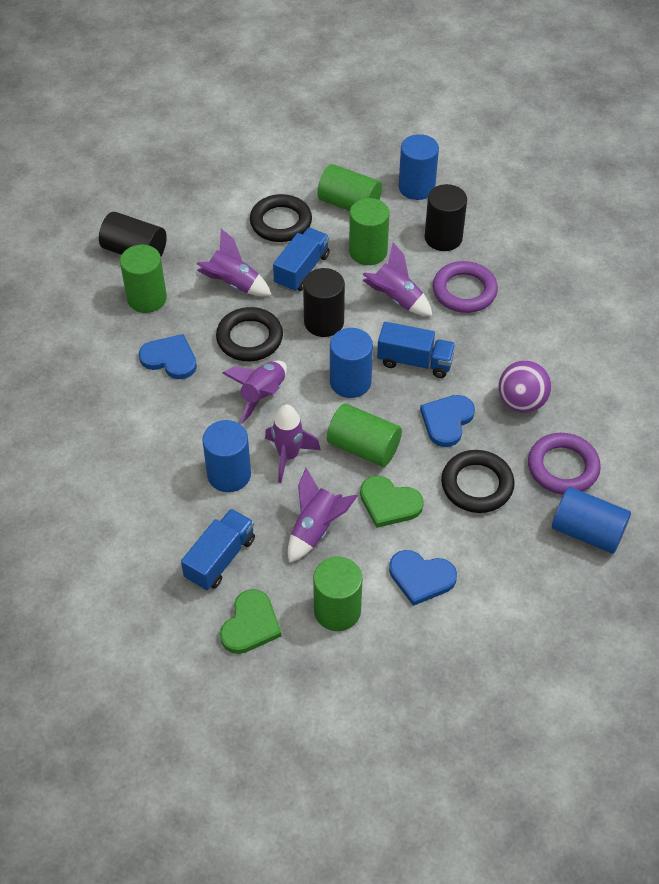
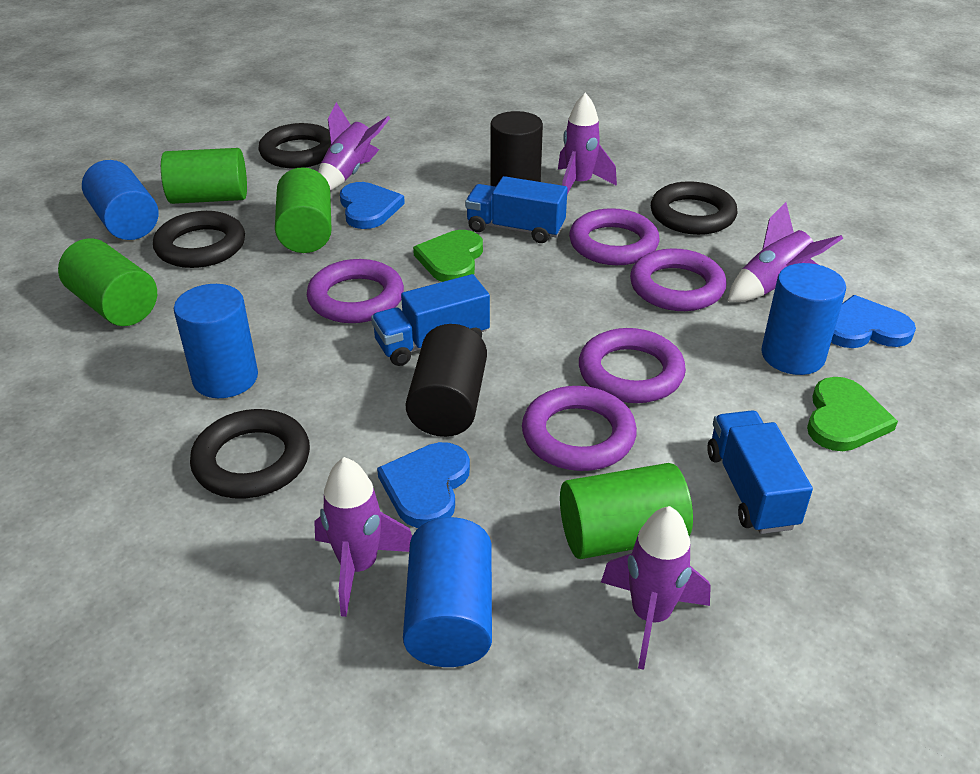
black cylinder: 3 -> 2
black ring: 3 -> 4
green cylinder: 5 -> 4
purple ball: 1 -> 0
purple ring: 2 -> 5

